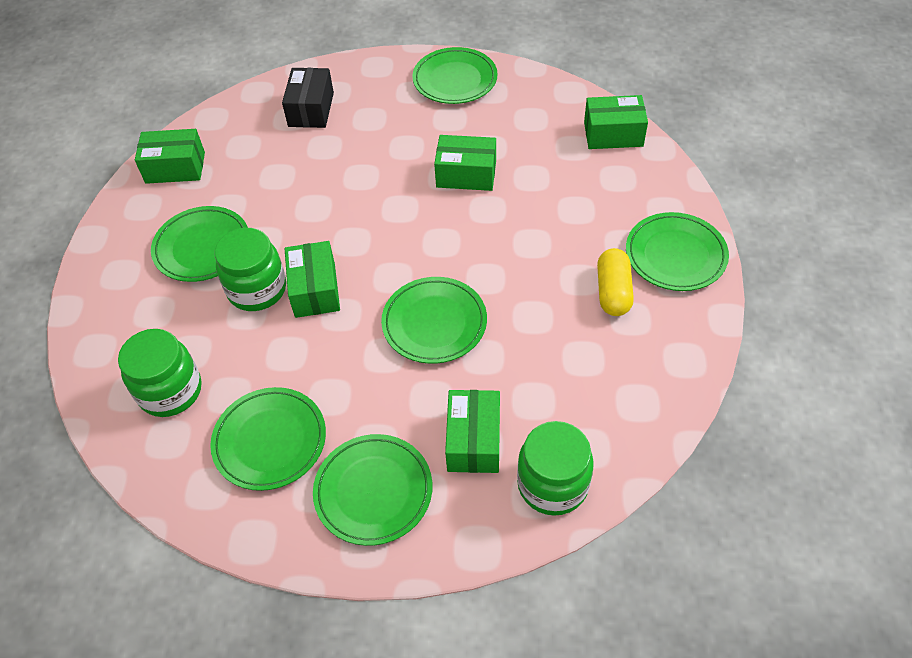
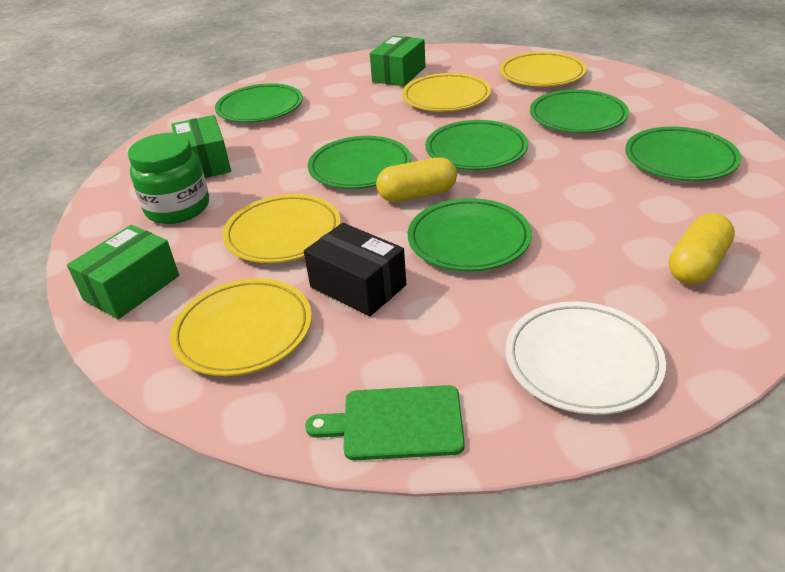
green box: 5 -> 3
green cutting board: 0 -> 1
green jar: 3 -> 1
white plate: 0 -> 1
yellow capsule: 1 -> 2
yellow plate: 0 -> 4

